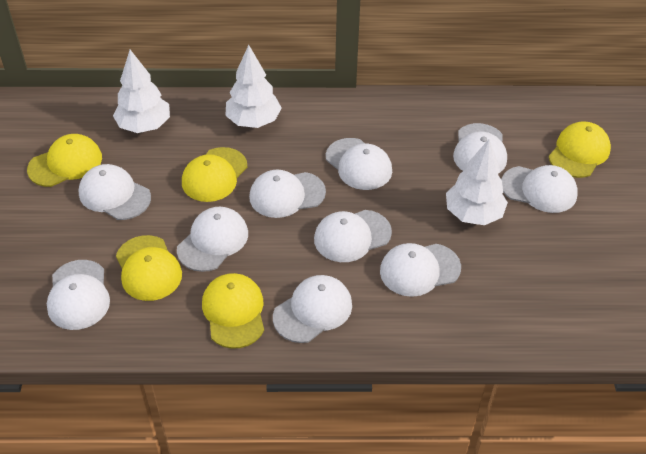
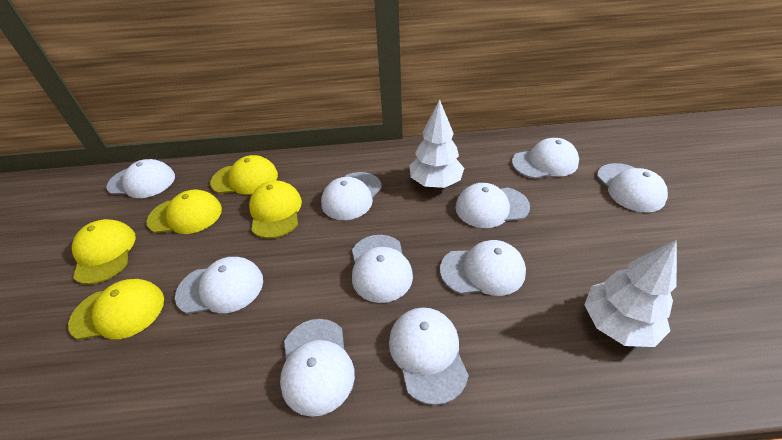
white tree: 3 -> 2

